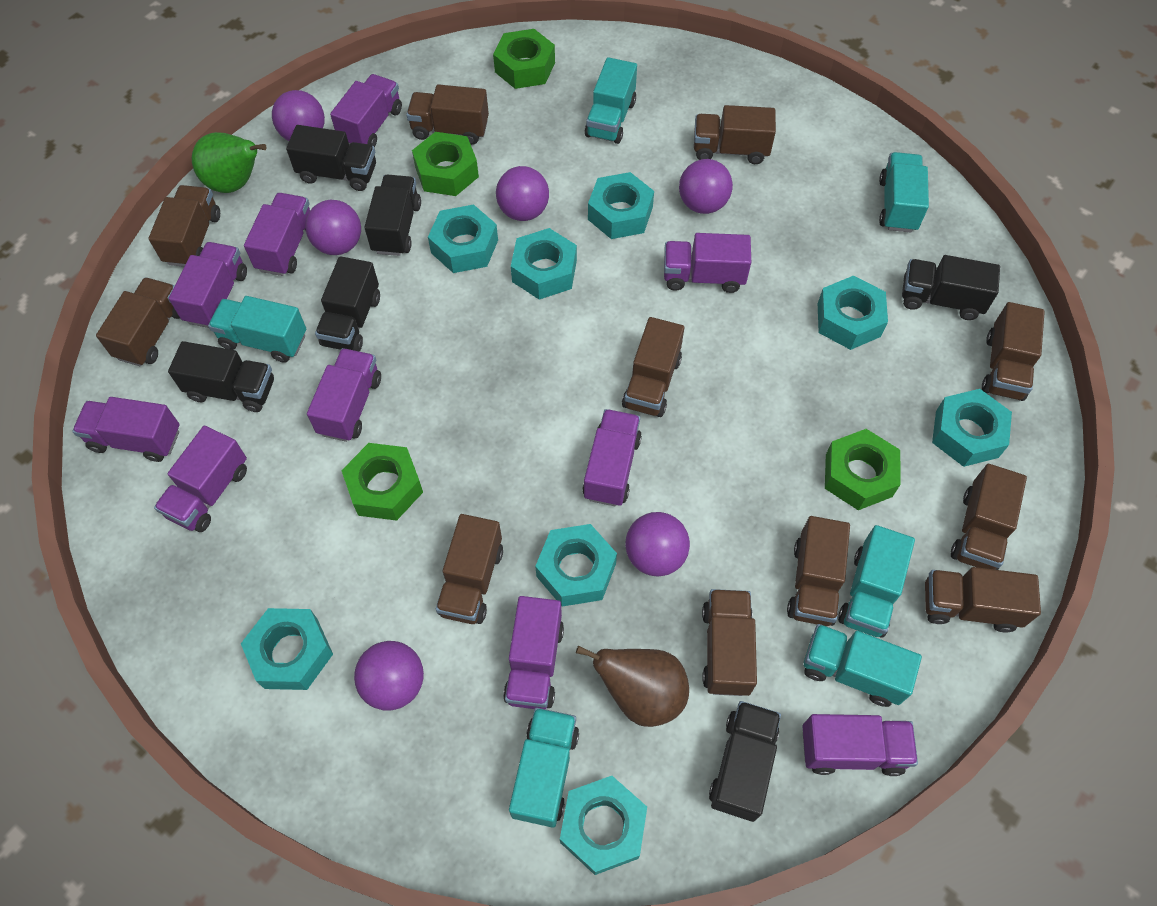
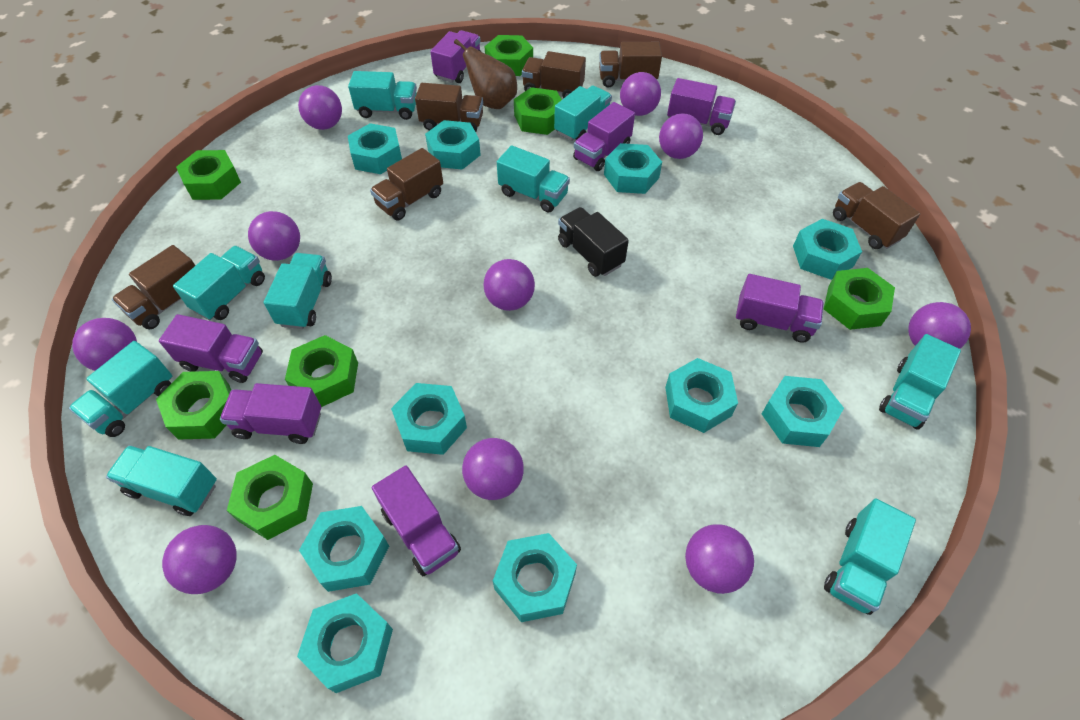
black truck: 6 -> 1
brown truck: 11 -> 6
green nut: 4 -> 7
green pear: 1 -> 0
purple ball: 6 -> 10
purple truck: 10 -> 7
turquoise nut: 8 -> 10
turquoise truck: 6 -> 9

